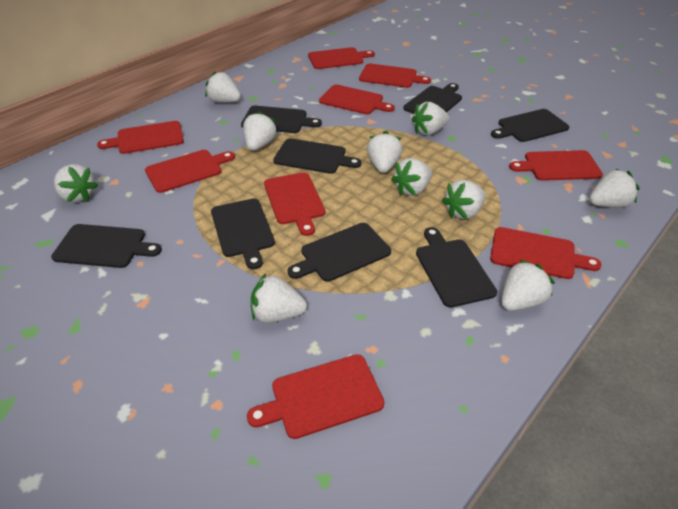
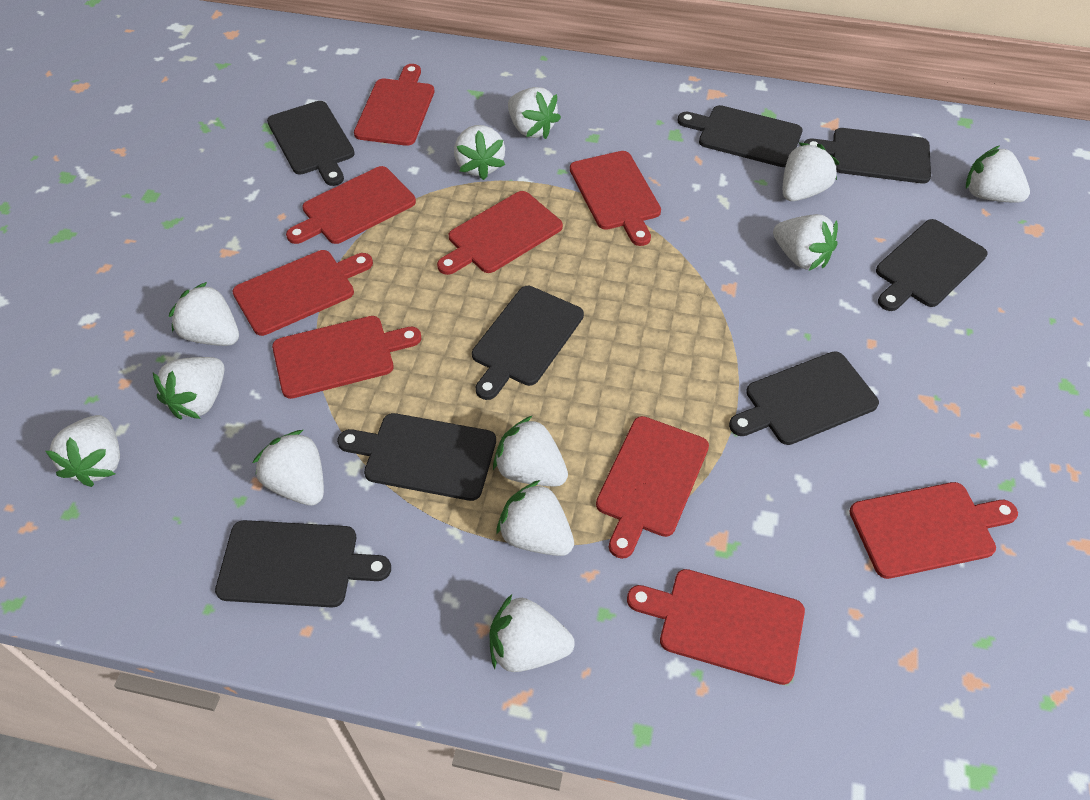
white strawberry: 10 -> 12

